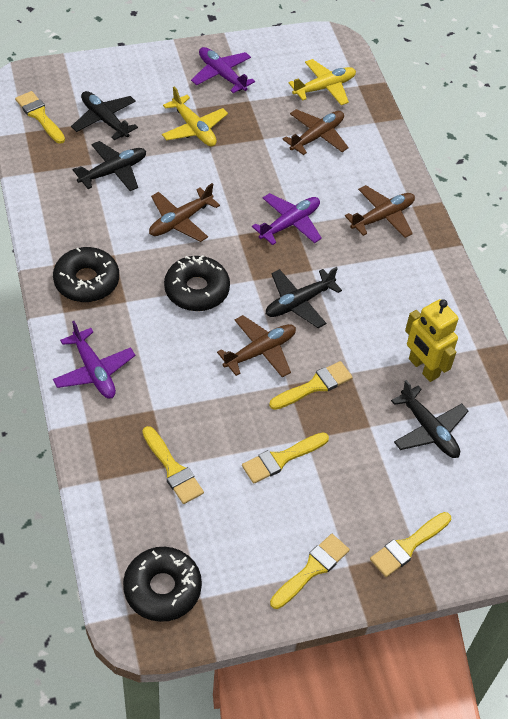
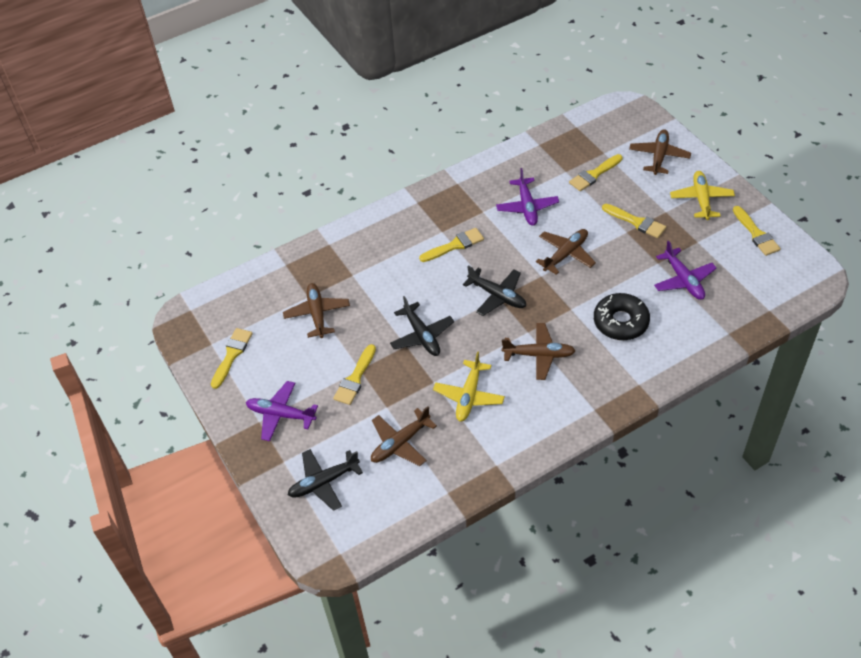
black donut: 3 -> 1
black plane: 4 -> 3
brown plane: 4 -> 5
yellow robot: 1 -> 0

